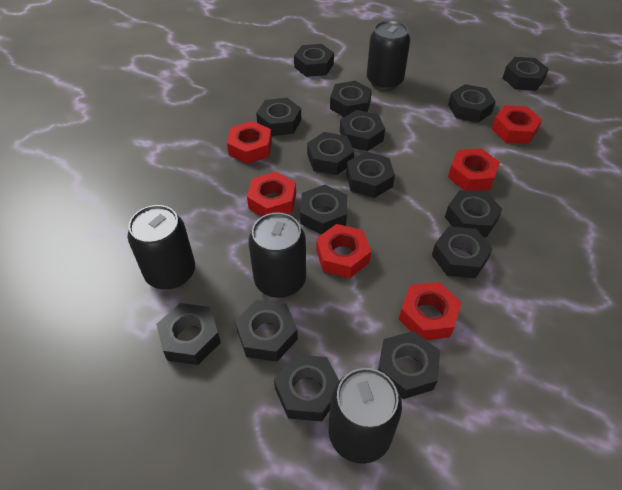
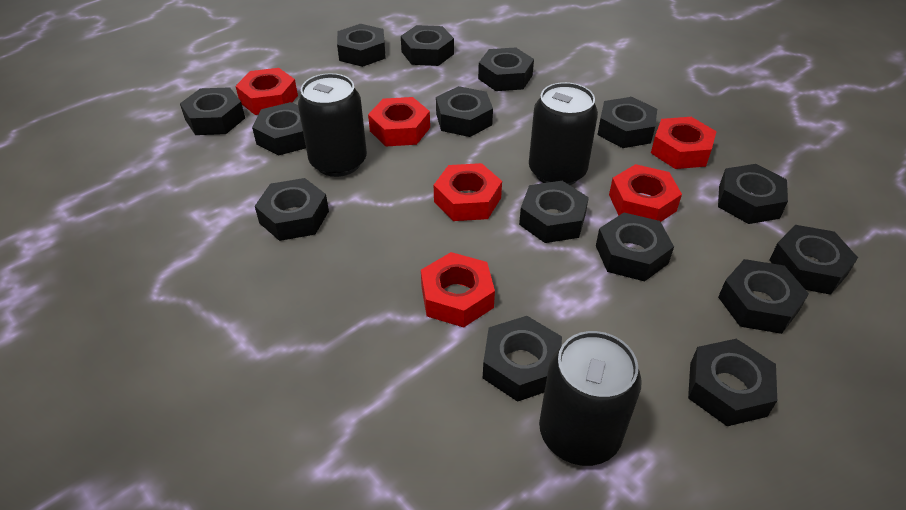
black can: 4 -> 3

